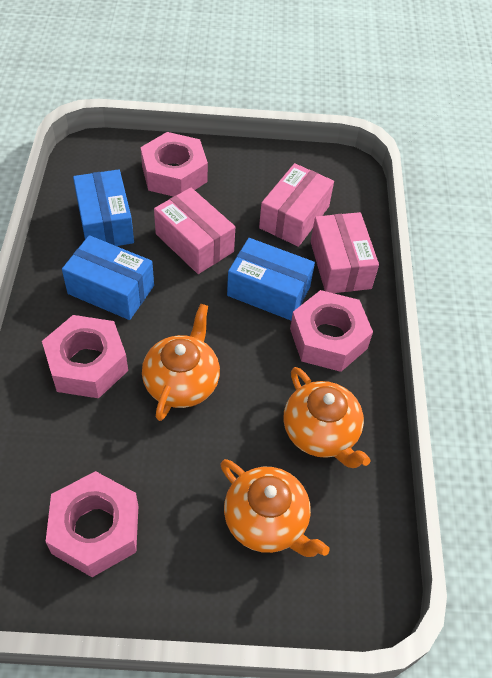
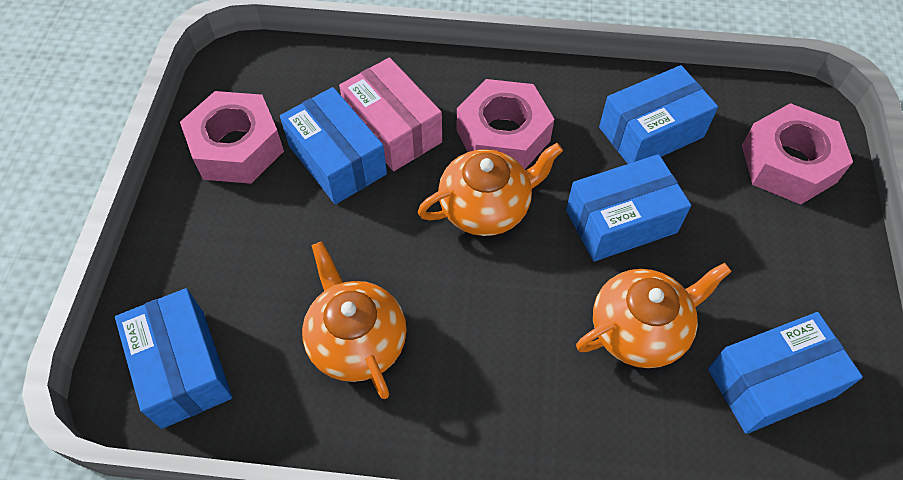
blue box: 3 -> 5
pink box: 3 -> 1
pink nut: 4 -> 3

